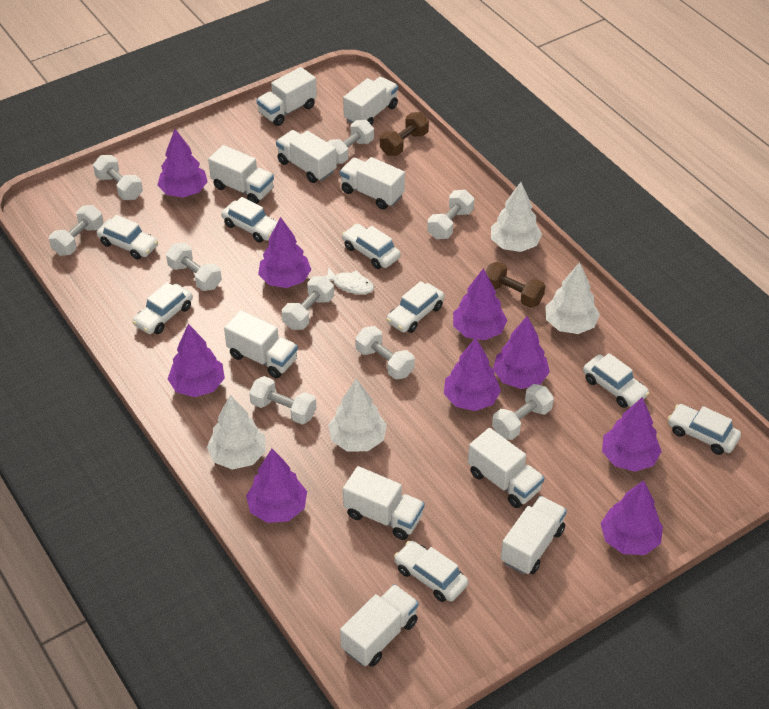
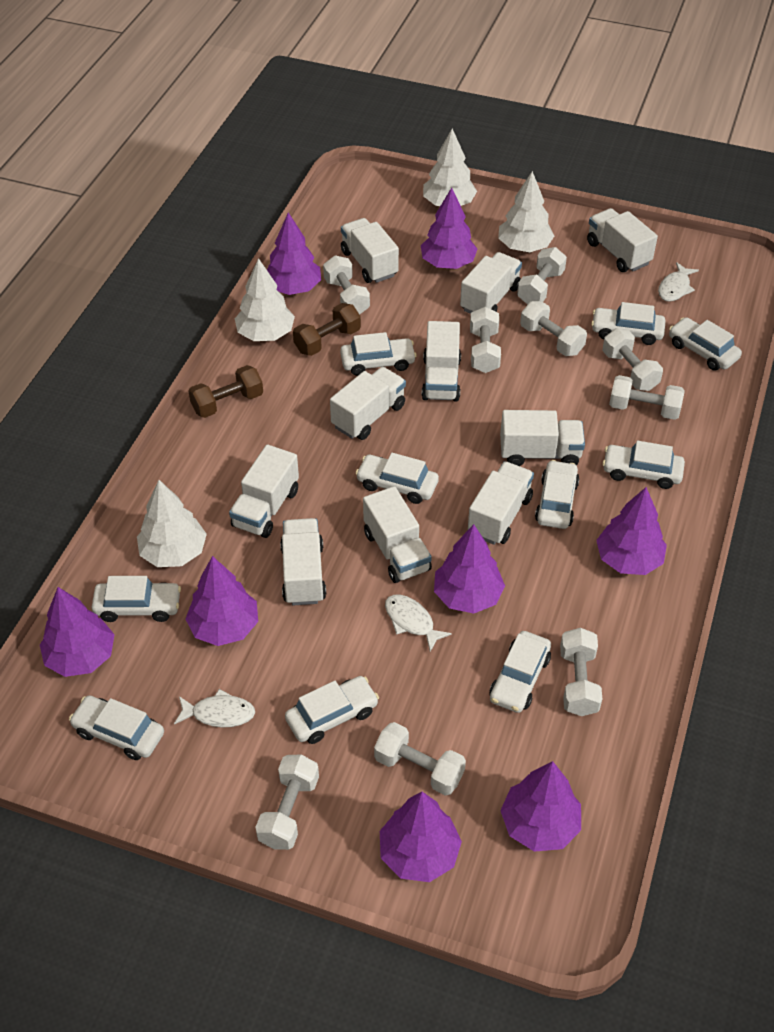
purple tree: 9 -> 8
white car: 8 -> 10
white fish: 1 -> 3

